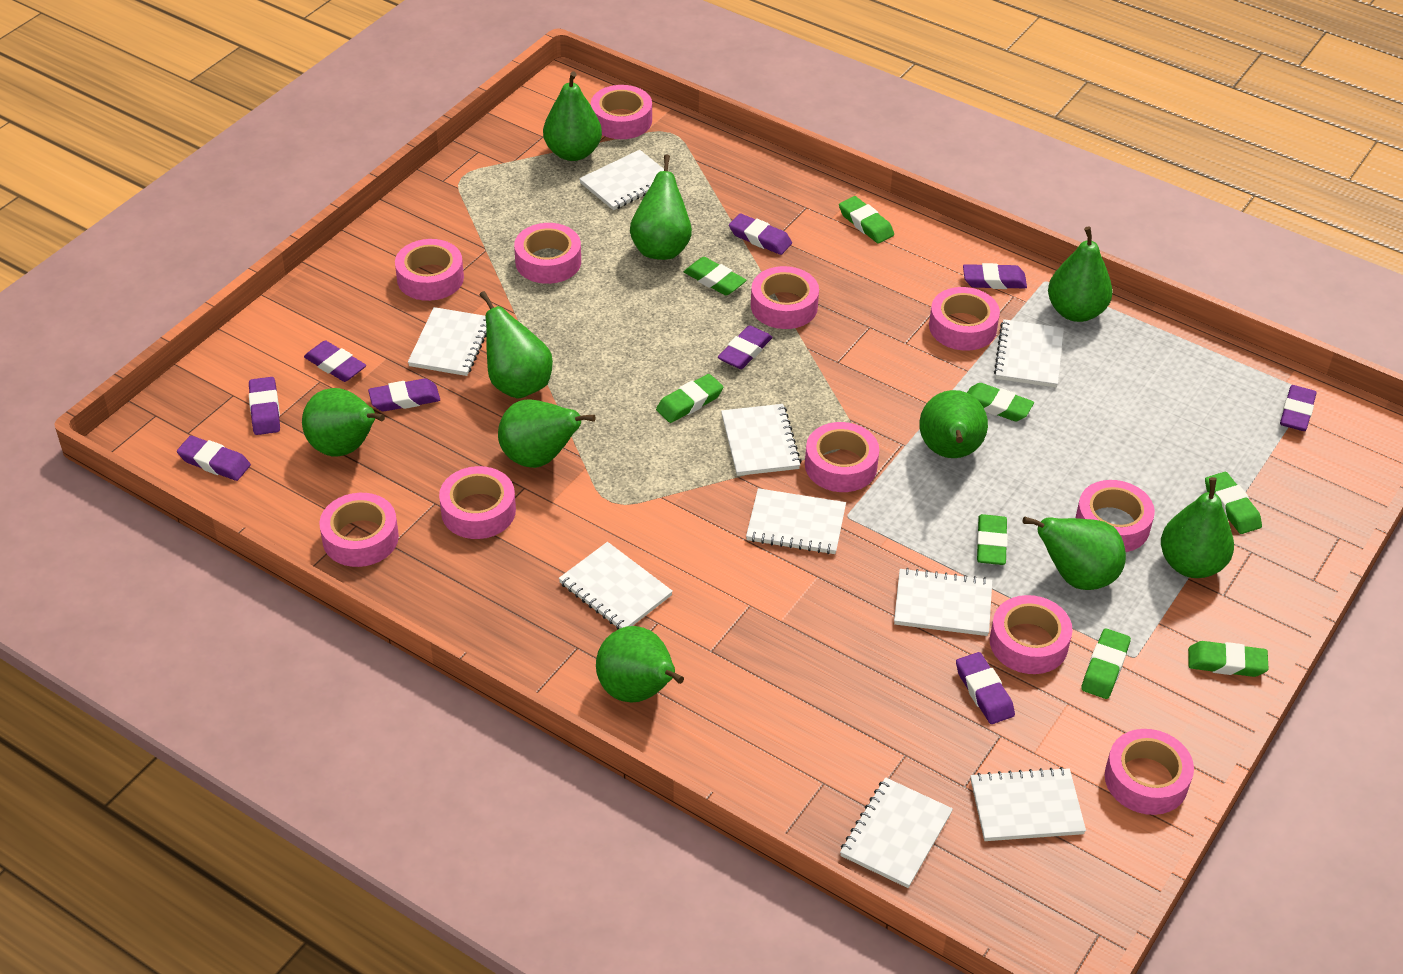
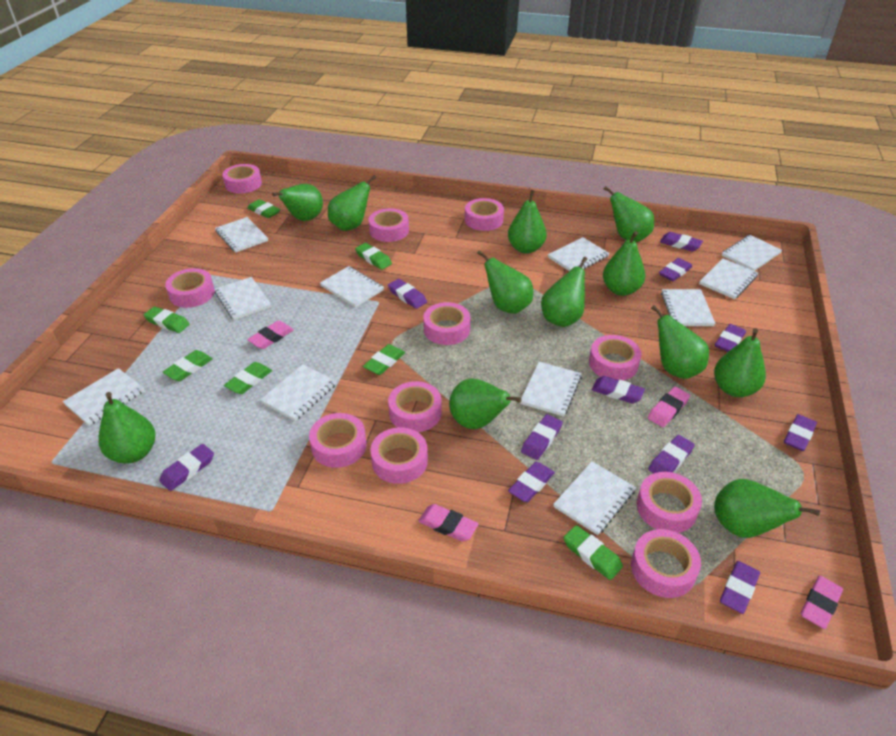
green eraser: 8 -> 7
green pear: 10 -> 12
pink eraser: 0 -> 4
purple eraser: 9 -> 11
white notebook: 9 -> 11

